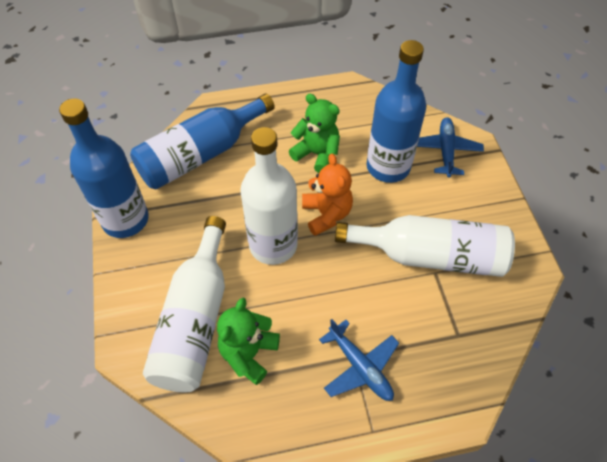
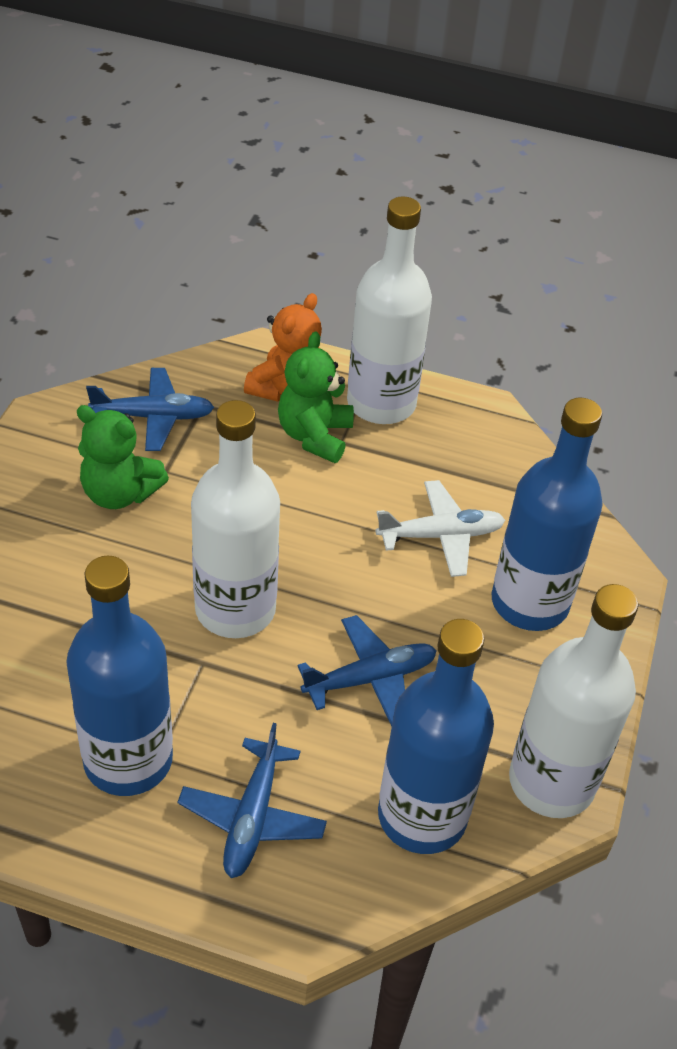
blue plane: 2 -> 3
white plane: 0 -> 1

